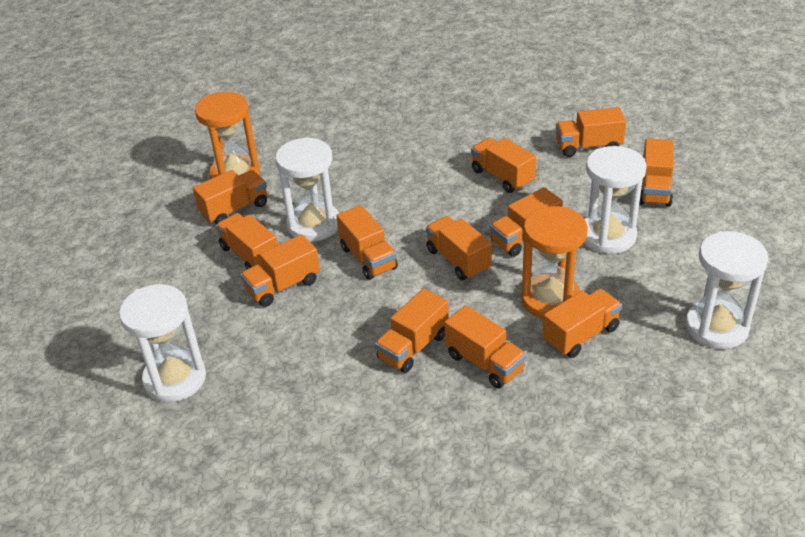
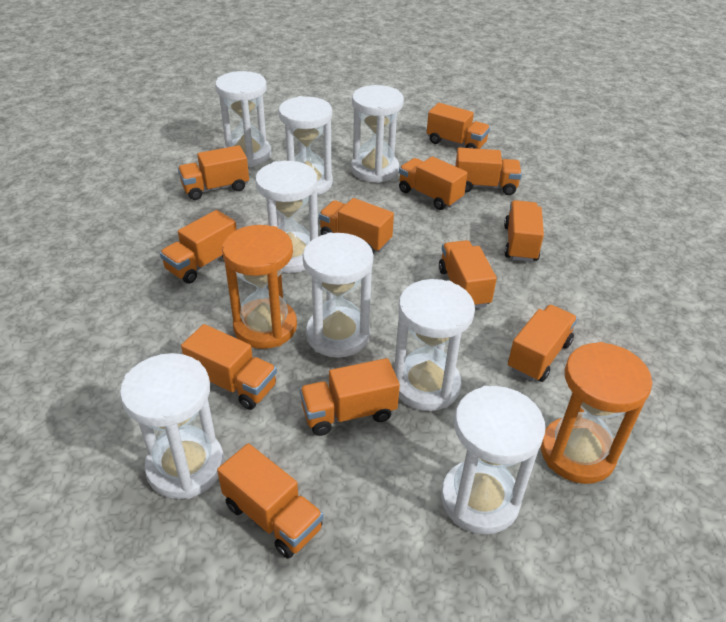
white hourglass: 4 -> 8

